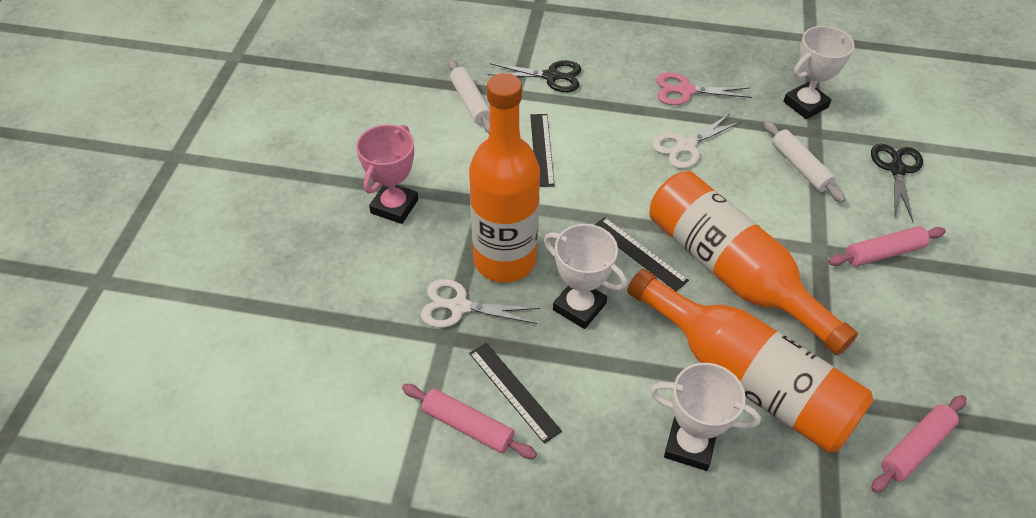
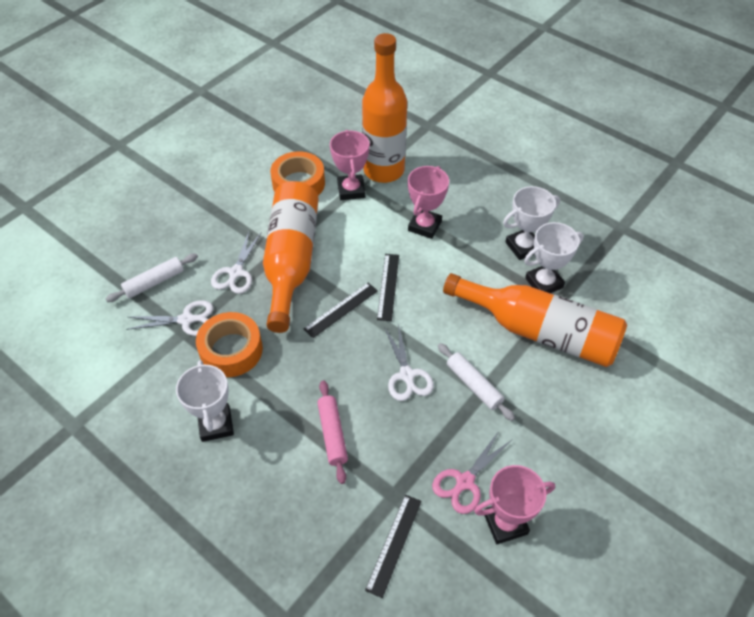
black scissors: 2 -> 0
orange tape: 0 -> 2
pink rolling pin: 3 -> 1
pink trophy: 1 -> 3
white scissors: 2 -> 3

